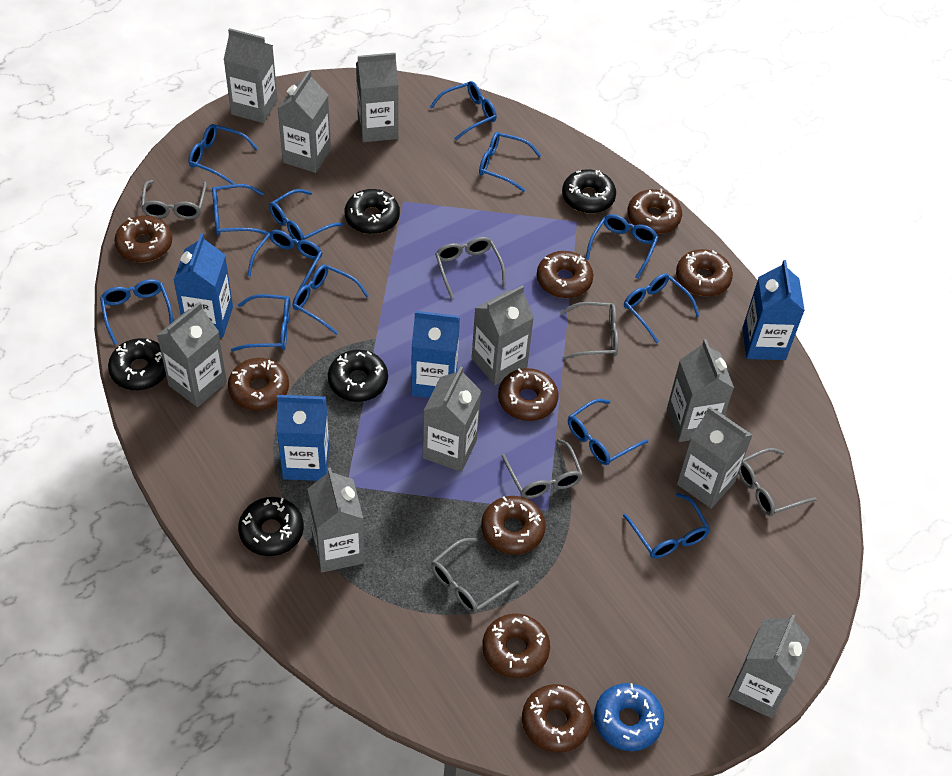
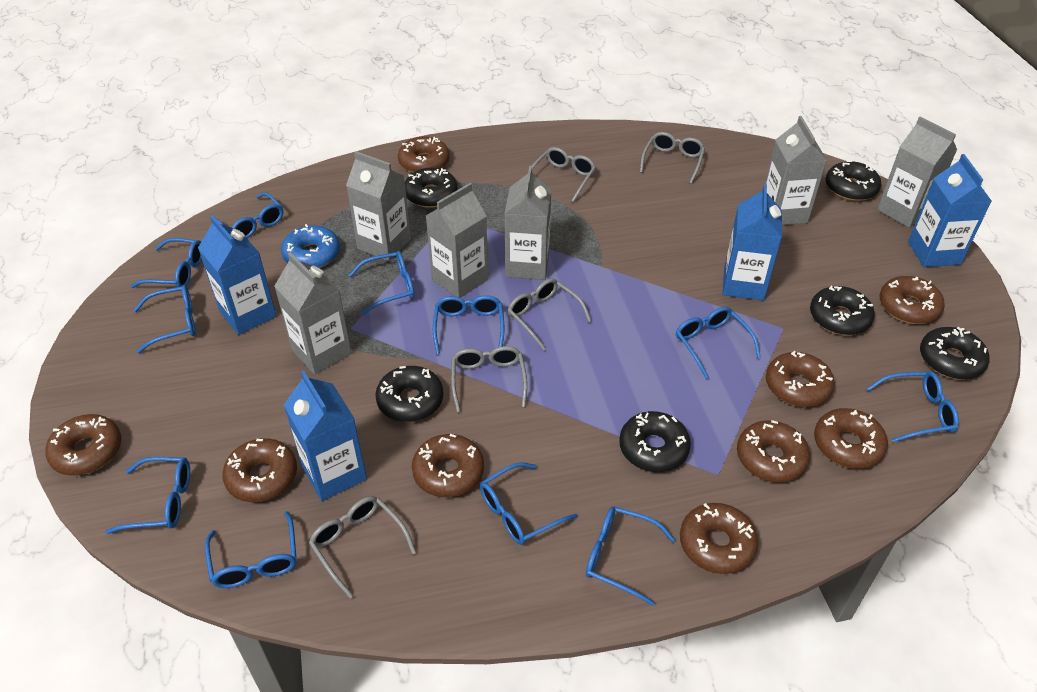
black donut: 5 -> 6
blue glasses: 13 -> 11
grey carton: 10 -> 6
grey glasses: 6 -> 5

